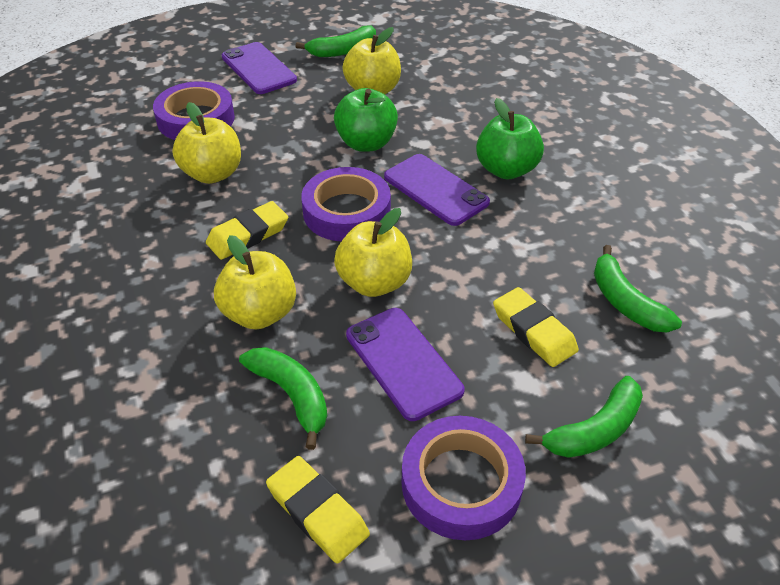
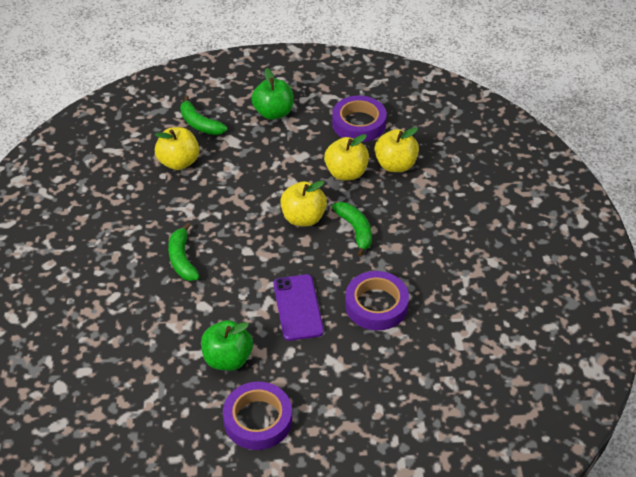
green banana: 4 -> 3
purple phone: 3 -> 1
yellow eraser: 3 -> 0

